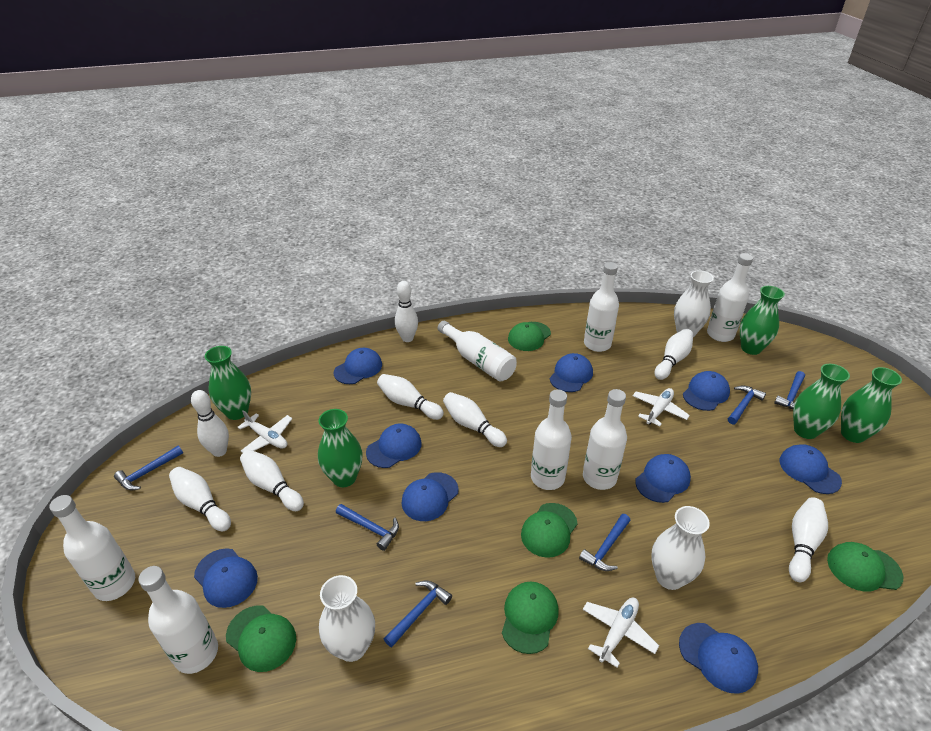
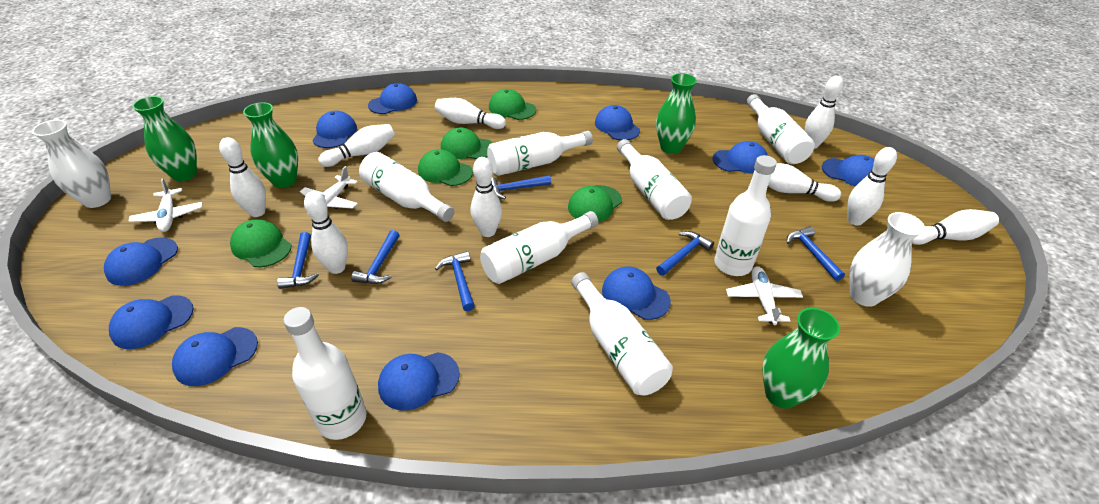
blue cap: 9 -> 10
green vase: 5 -> 4
white bottle: 7 -> 8
white bowling pin: 8 -> 9
white vase: 3 -> 2

